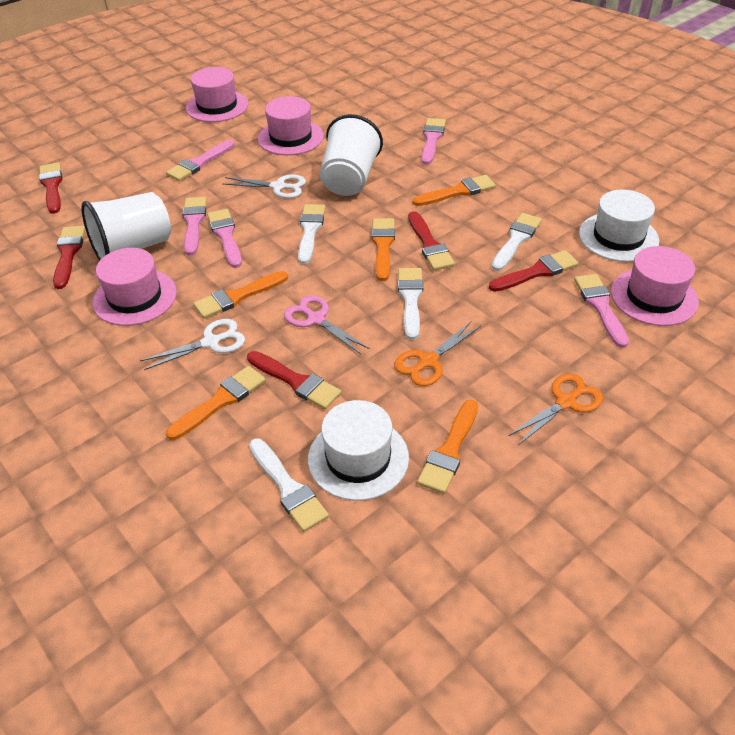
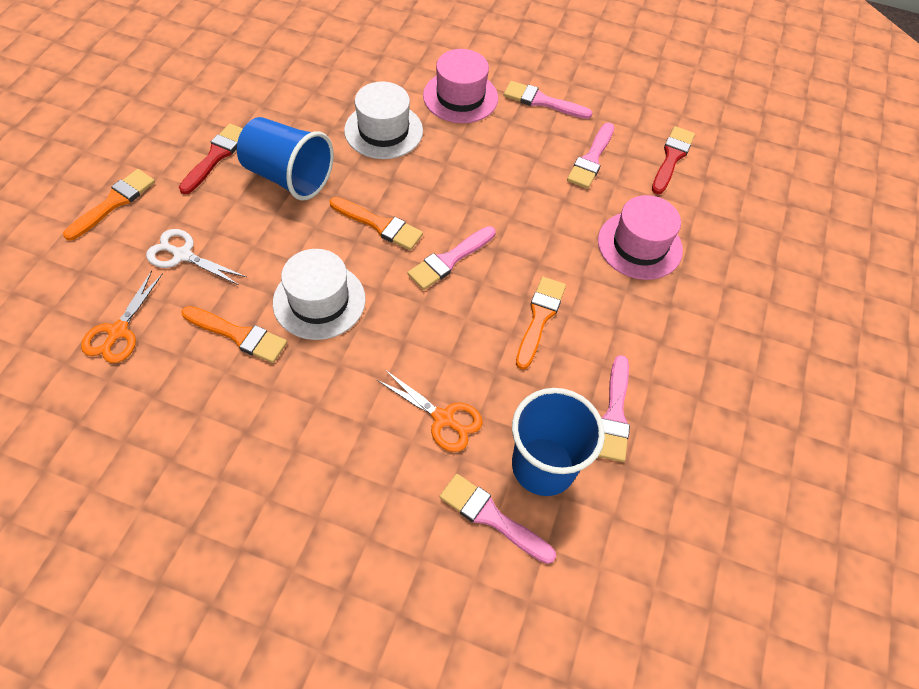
blue cup: 0 -> 2
orange brush: 5 -> 4
pink hat: 4 -> 2
pink scissors: 1 -> 0
red brush: 5 -> 2
white brush: 4 -> 0
white cup: 2 -> 0
white scissors: 2 -> 1

